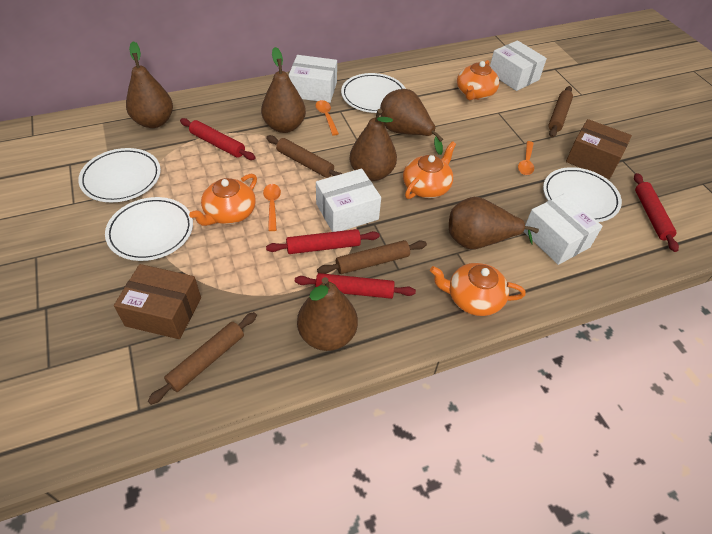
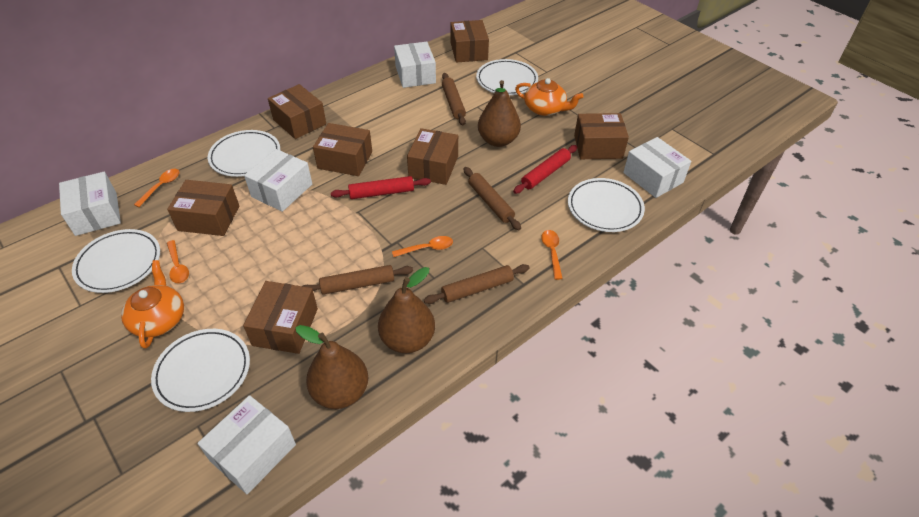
brown box: 2 -> 7
brown pear: 6 -> 3
orange spoon: 3 -> 4
orange teapot: 4 -> 2
red rolling pin: 4 -> 2
white box: 4 -> 5
white plate: 4 -> 5

